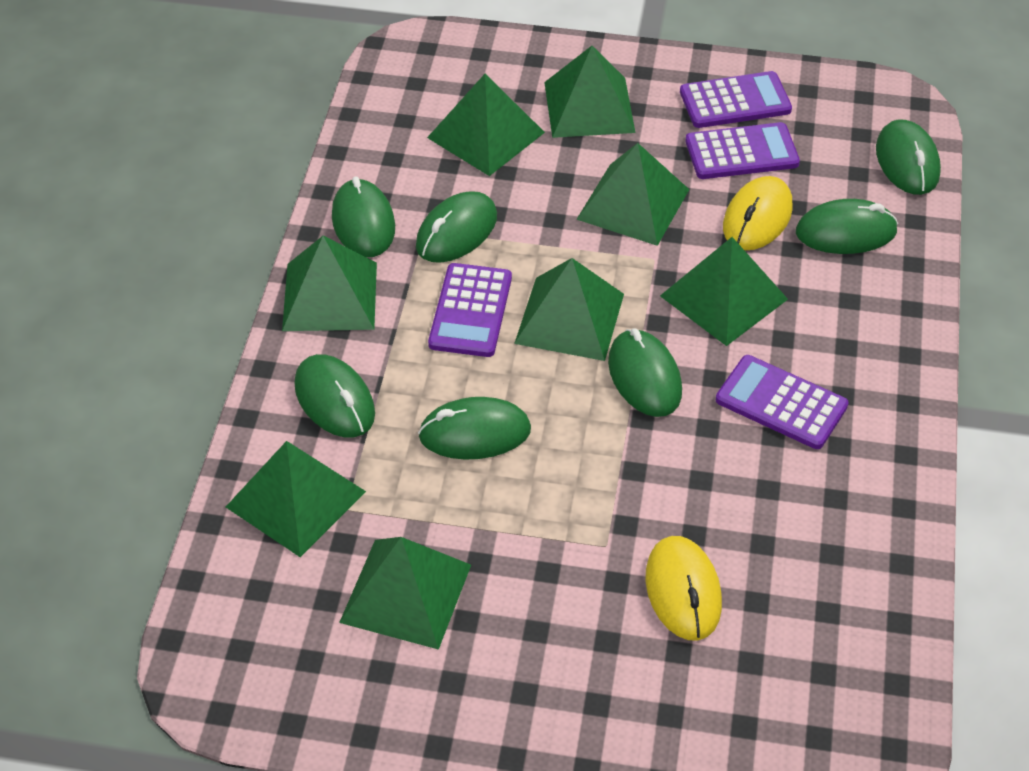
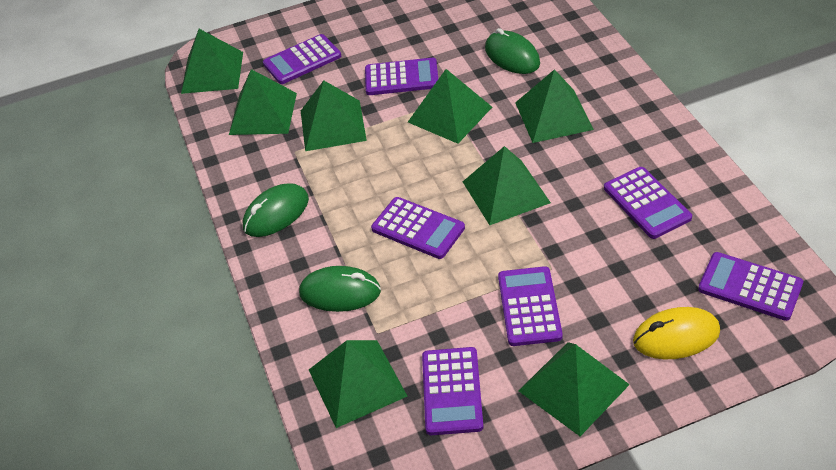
green mouse: 7 -> 3
purple calculator: 4 -> 7
yellow mouse: 2 -> 1

